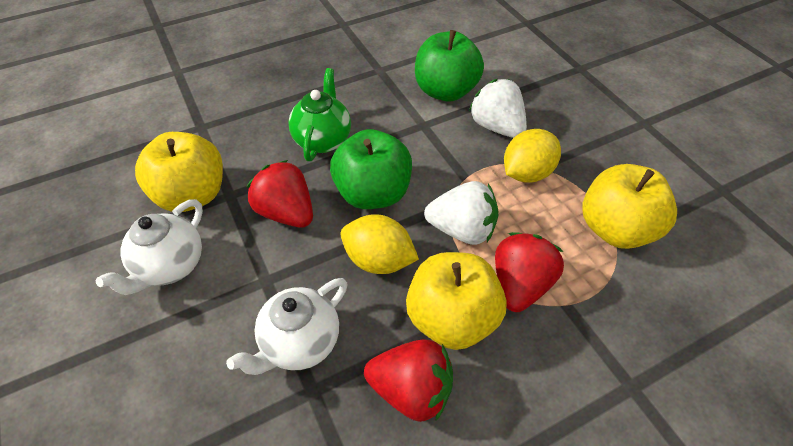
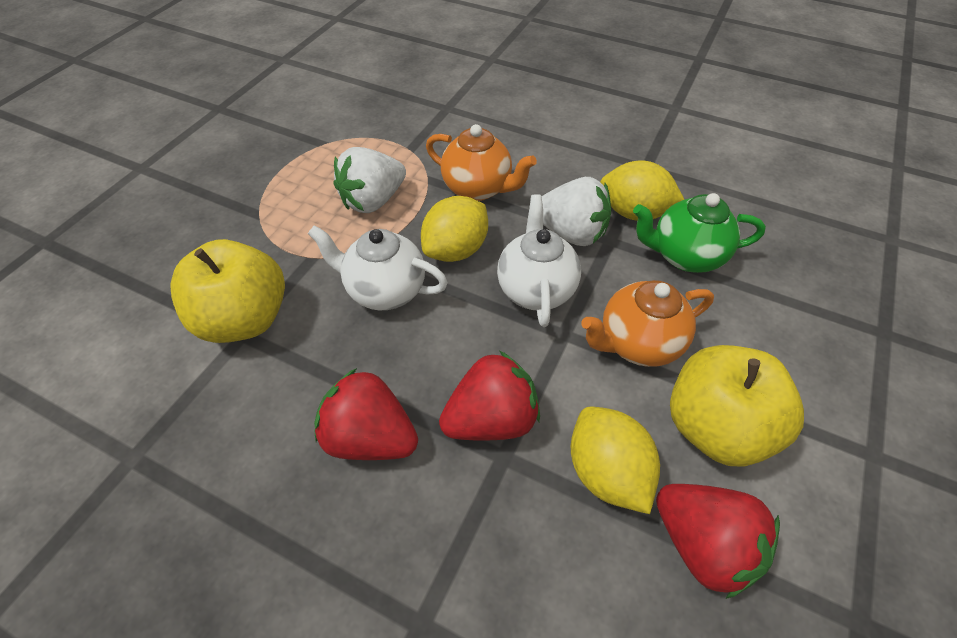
green apple: 2 -> 0
orange teapot: 0 -> 2
yellow apple: 3 -> 2
yellow lemon: 2 -> 3

